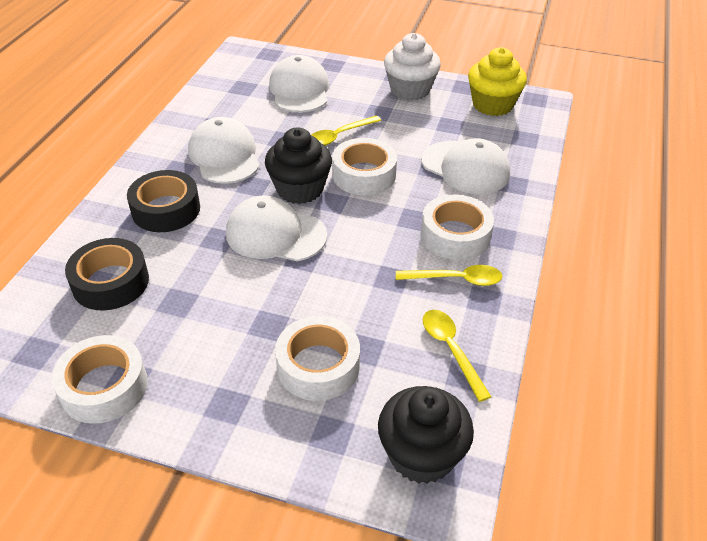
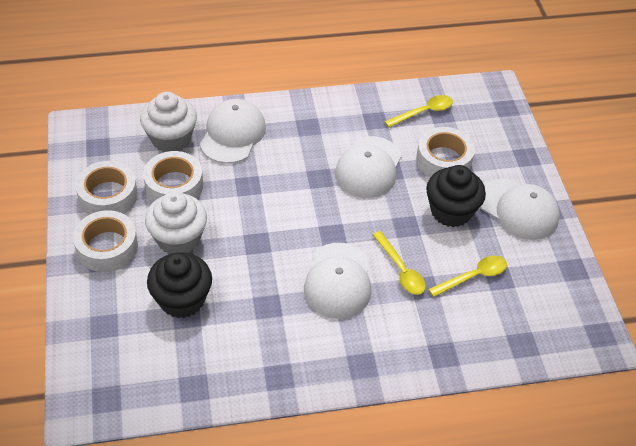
black tape: 2 -> 0
white cupcake: 1 -> 2
yellow cupcake: 1 -> 0

